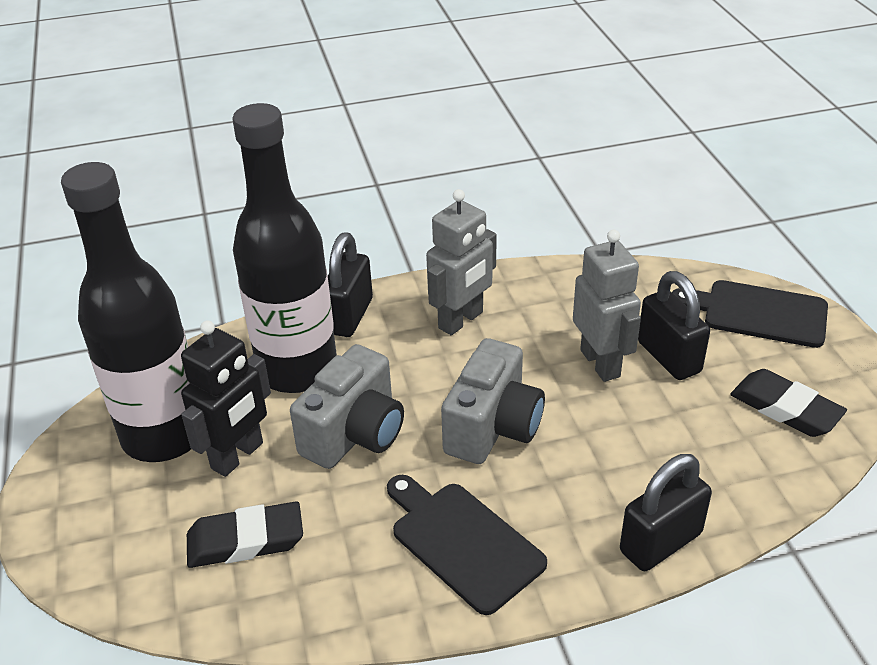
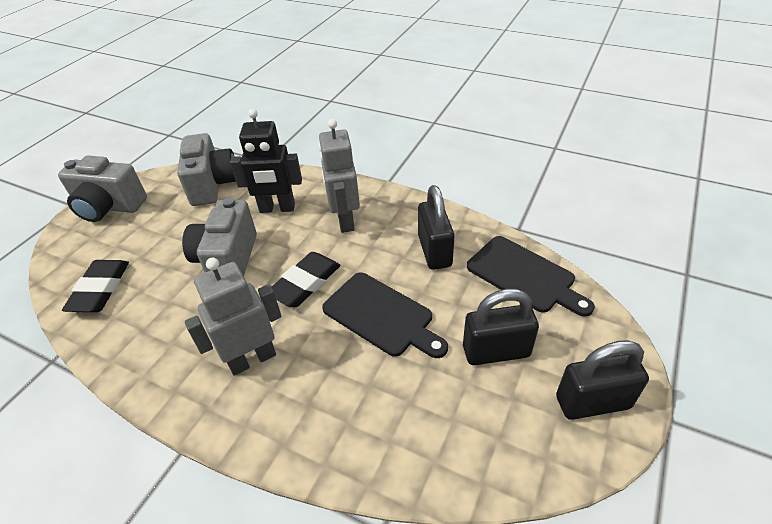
black bottle: 2 -> 0
grey camera: 2 -> 3

